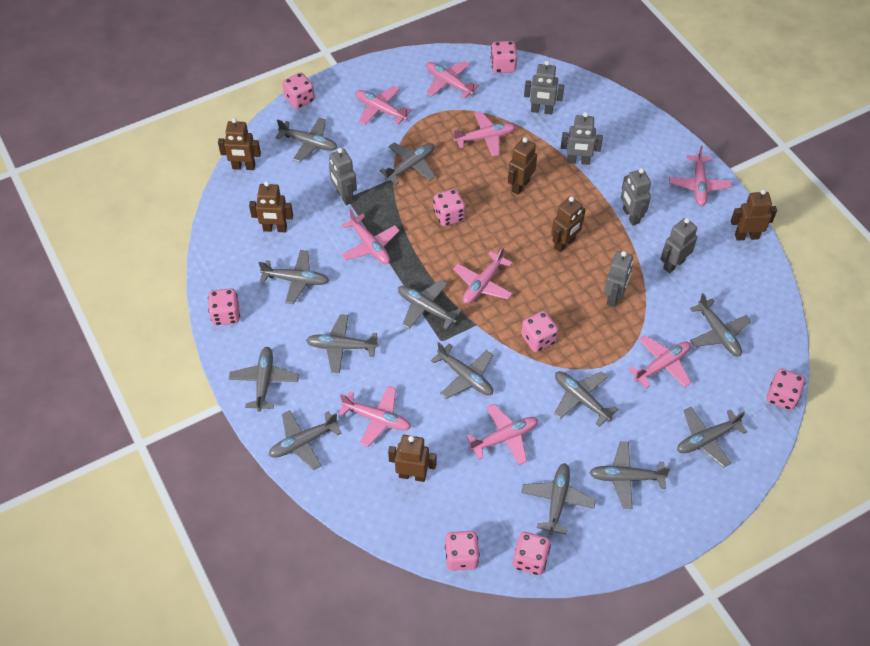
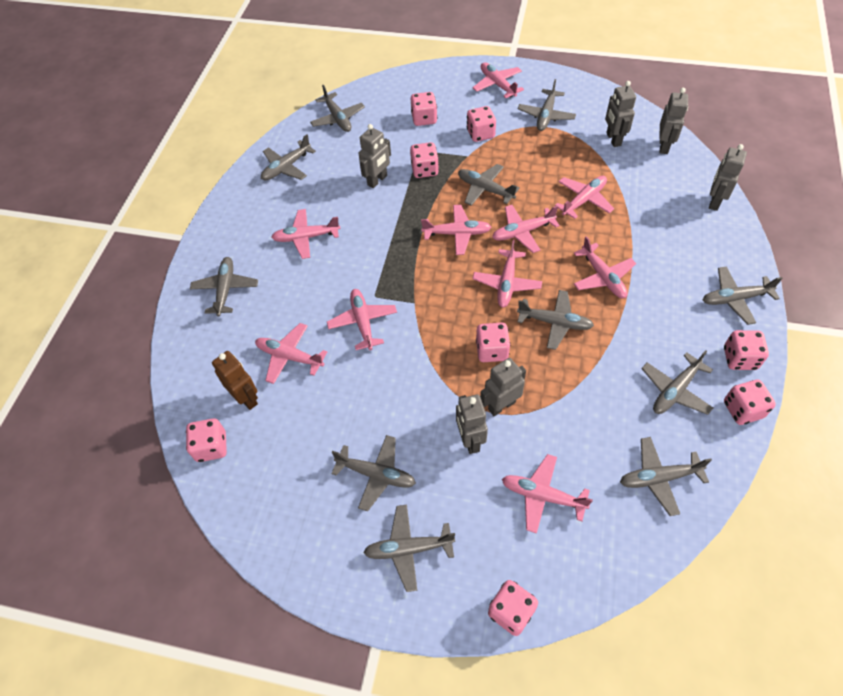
brown robot: 6 -> 1
grey plane: 13 -> 11
pink plane: 9 -> 10

